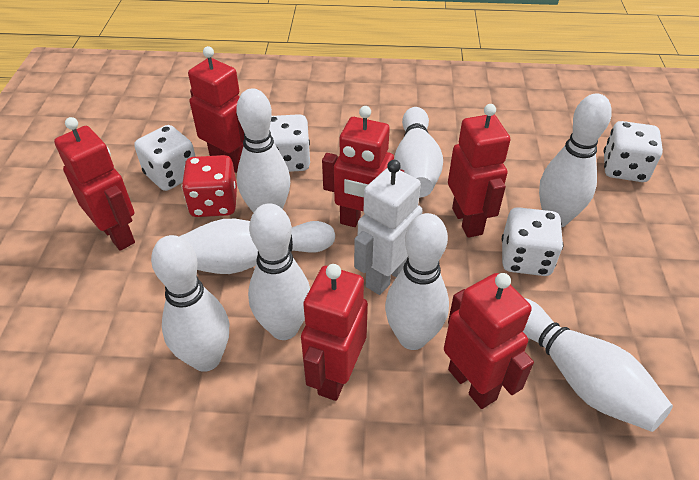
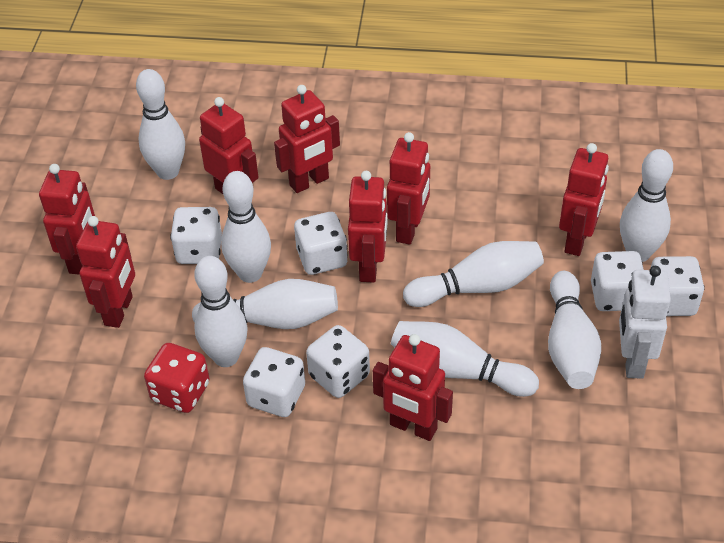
red robot: 6 -> 8
white dice: 4 -> 6

